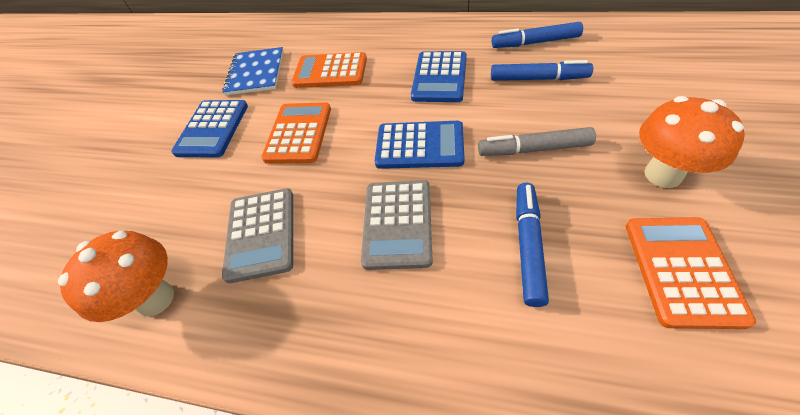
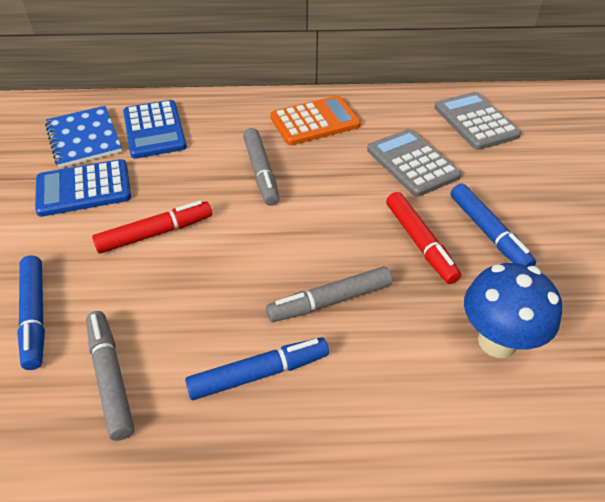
blue calculator: 3 -> 2
blue mushroom: 0 -> 1
grey marker: 1 -> 3
orange calculator: 3 -> 1
orange mushroom: 2 -> 0
red marker: 0 -> 2

